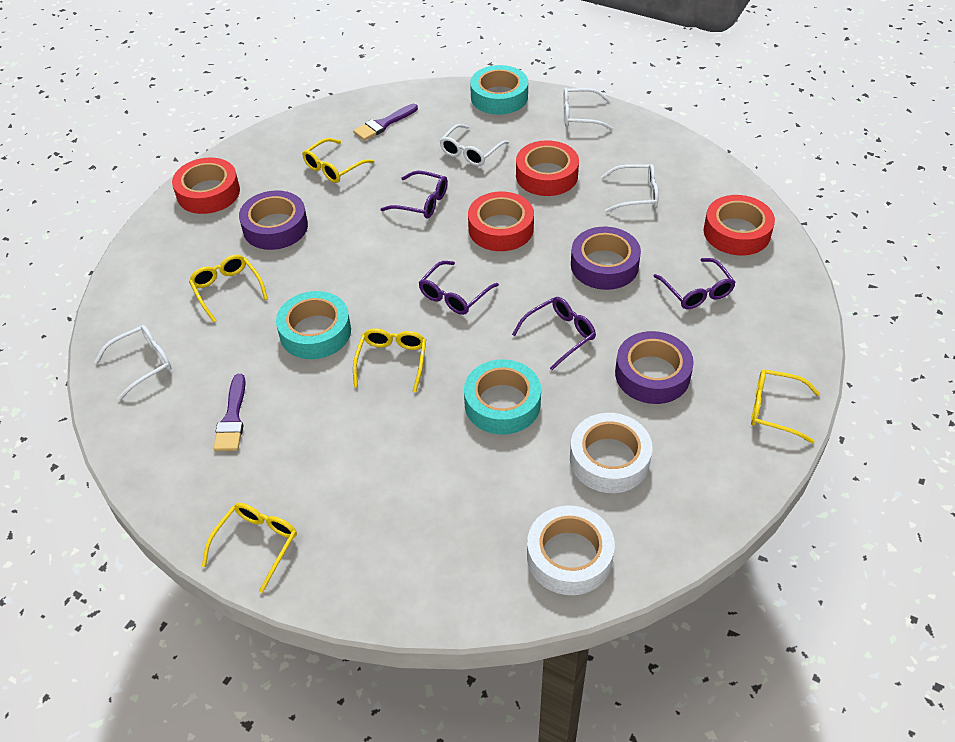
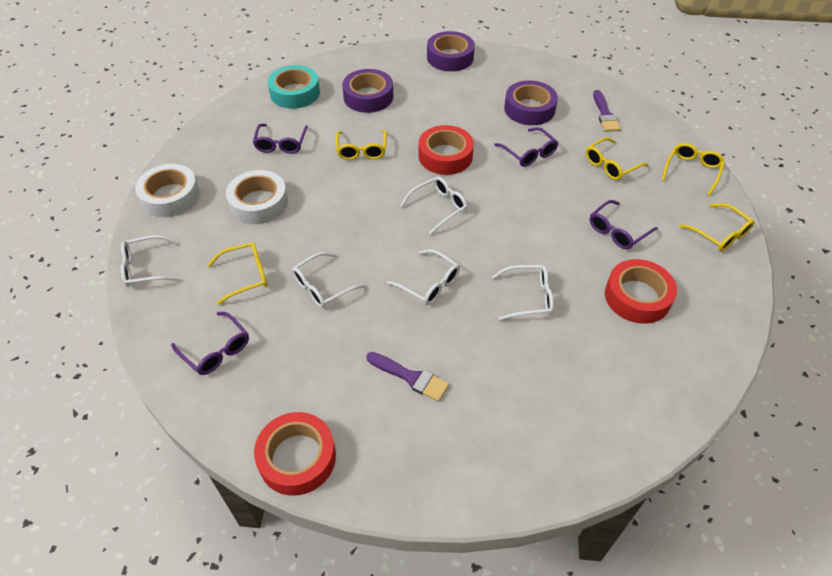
red tape: 4 -> 3
turquoise tape: 3 -> 1
white glasses: 4 -> 5

